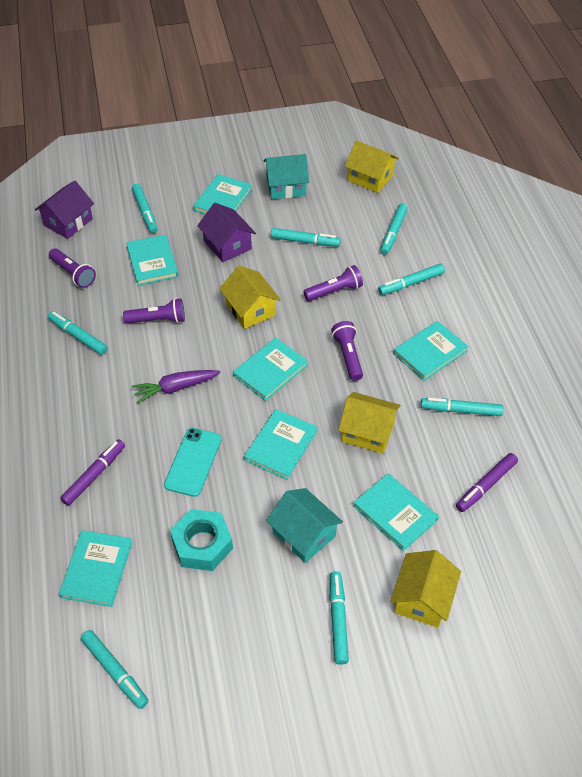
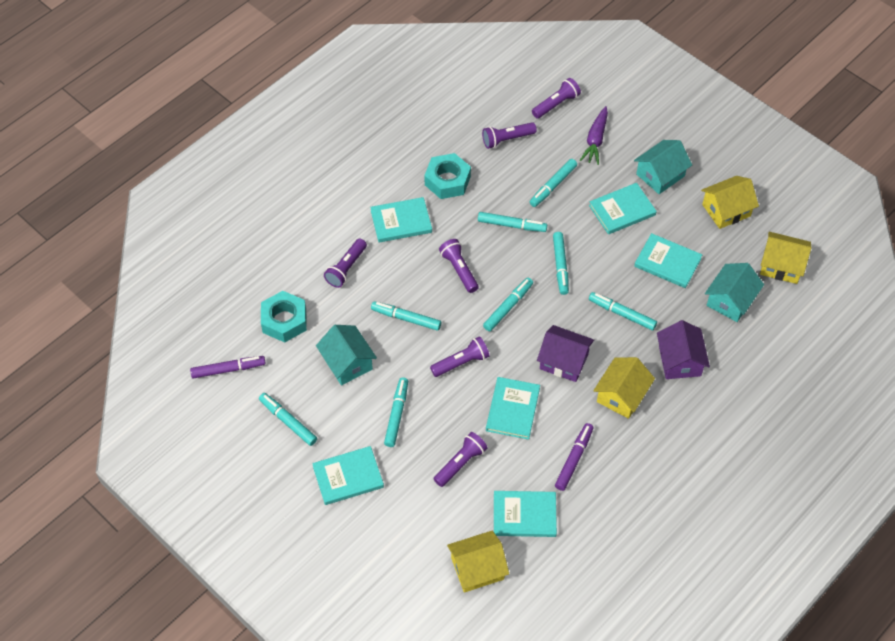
purple flashlight: 4 -> 6
turquoise book: 7 -> 6
turquoise house: 2 -> 3
turquoise nut: 1 -> 2
turquoise phone: 1 -> 0

